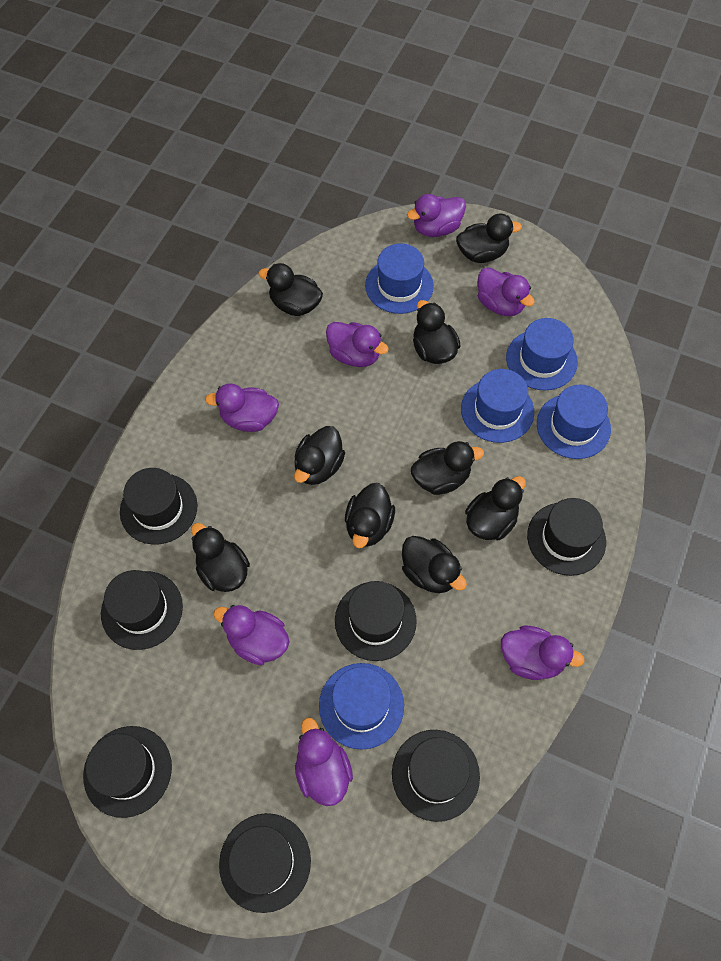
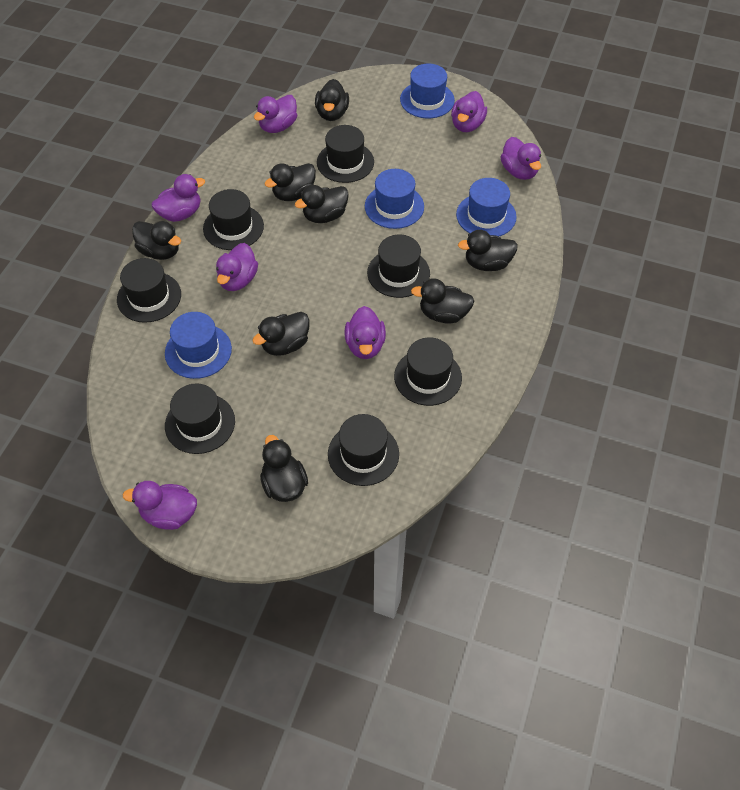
black duck: 9 -> 8
blue hat: 5 -> 4

